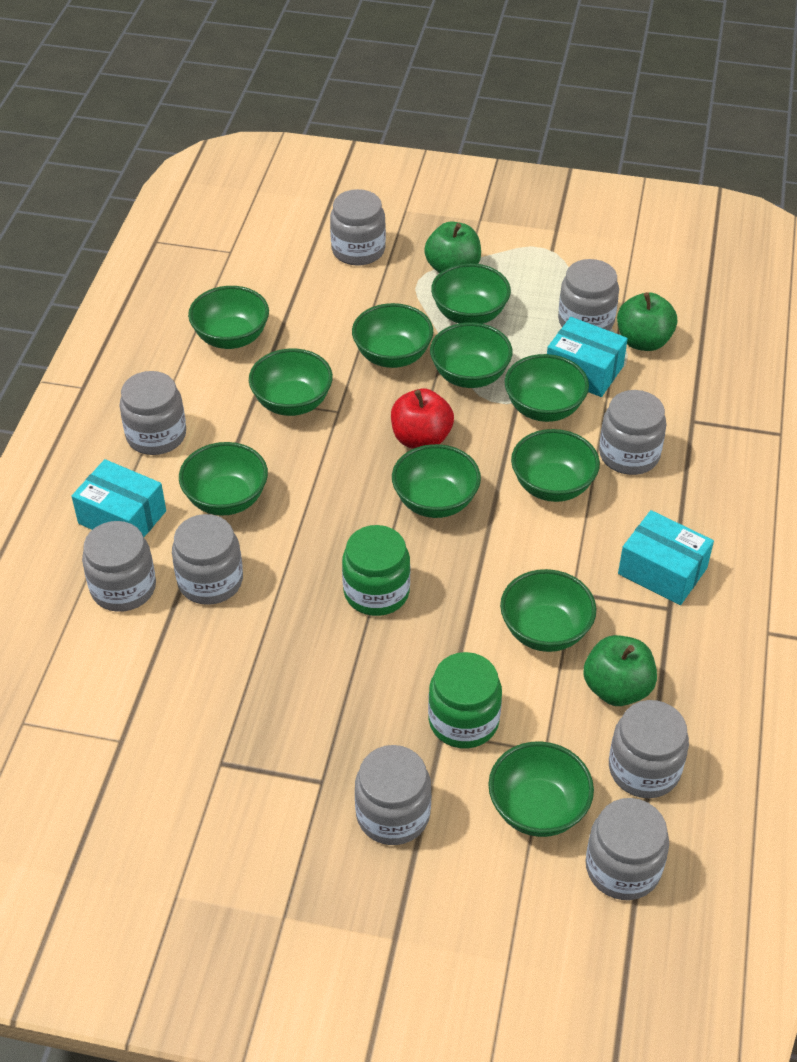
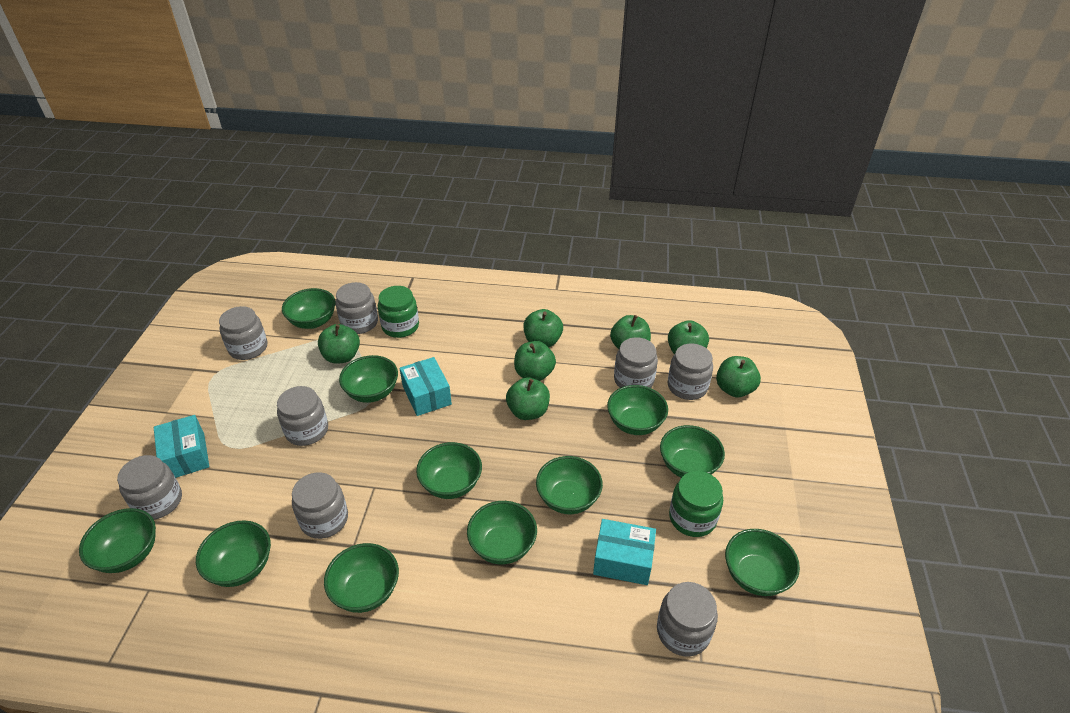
green apple: 3 -> 7
grey jar: 9 -> 8
red apple: 1 -> 0

